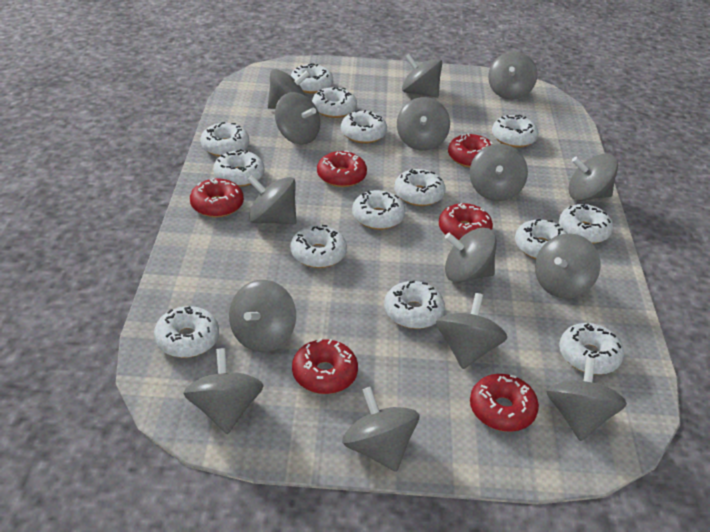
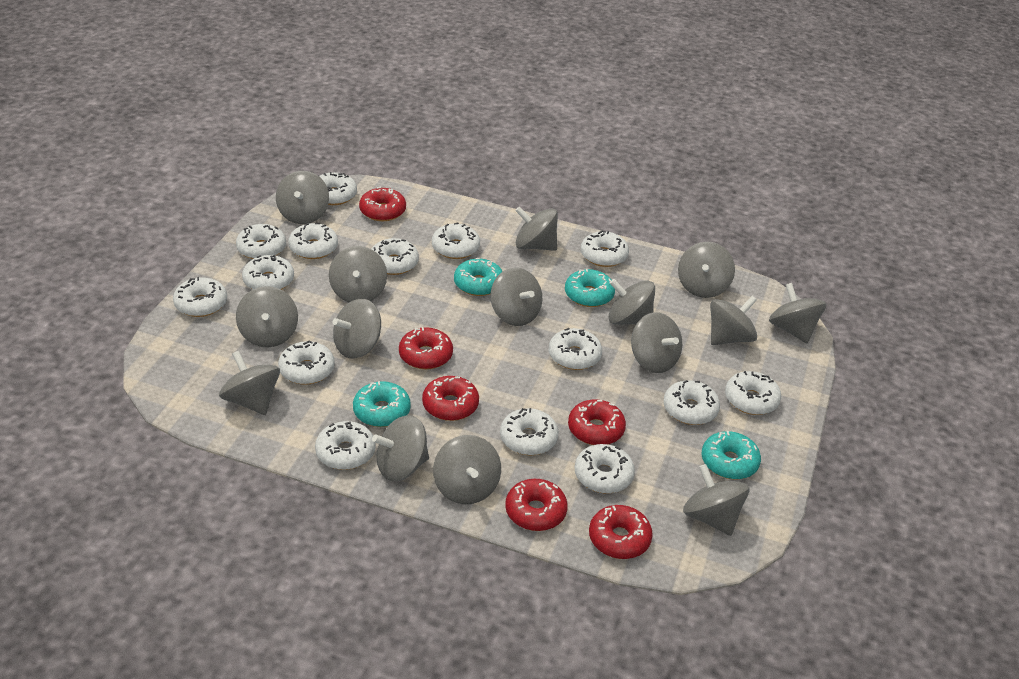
turquoise donut: 0 -> 4
white donut: 14 -> 15

